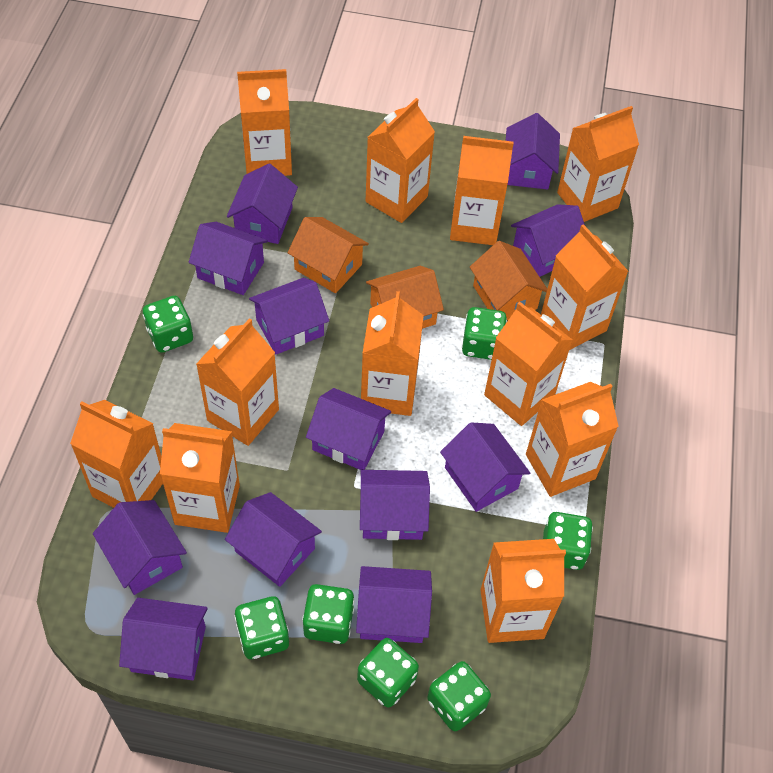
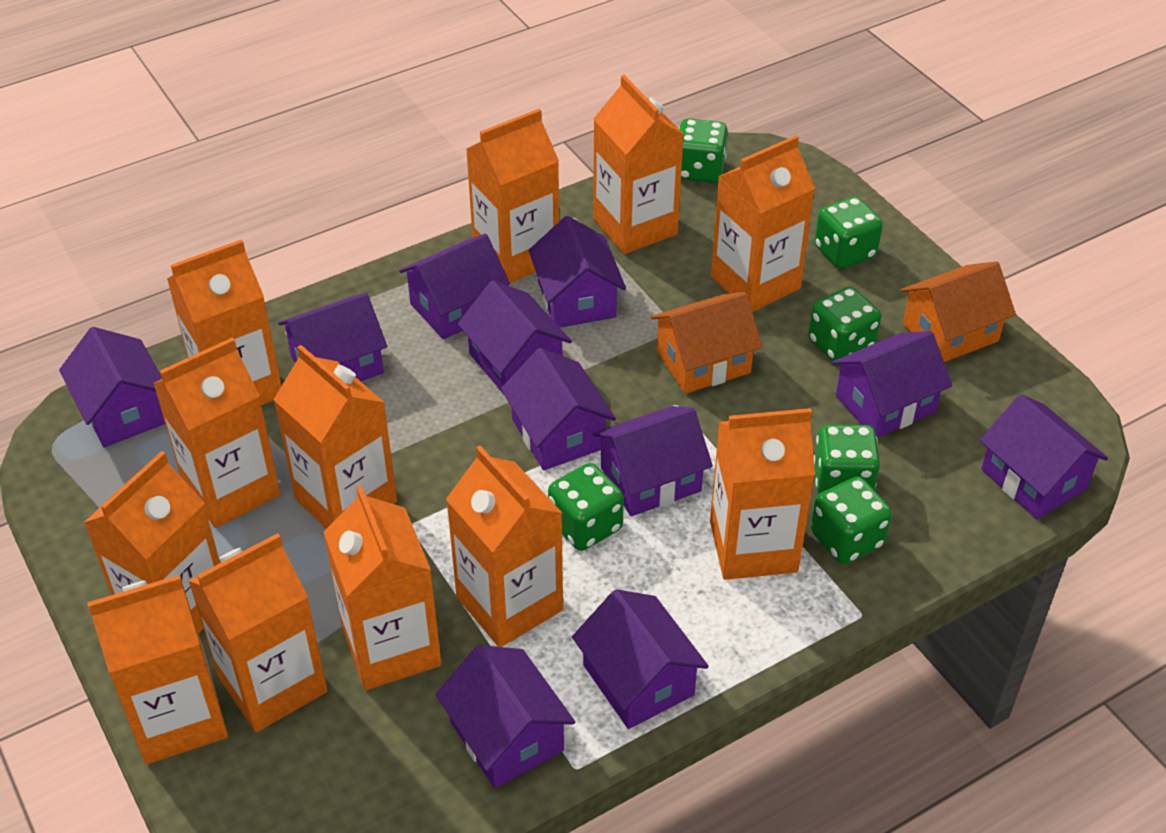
green dice: 7 -> 6
orange house: 3 -> 2
purple house: 12 -> 11

